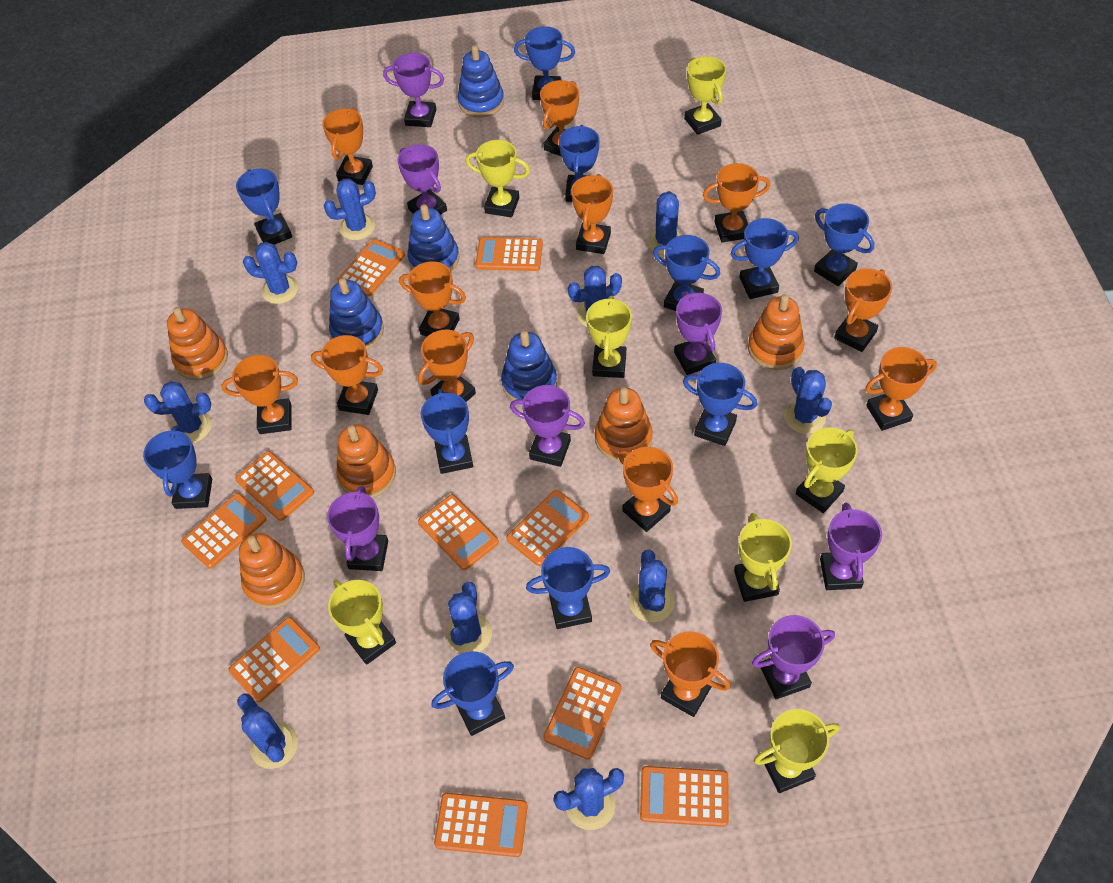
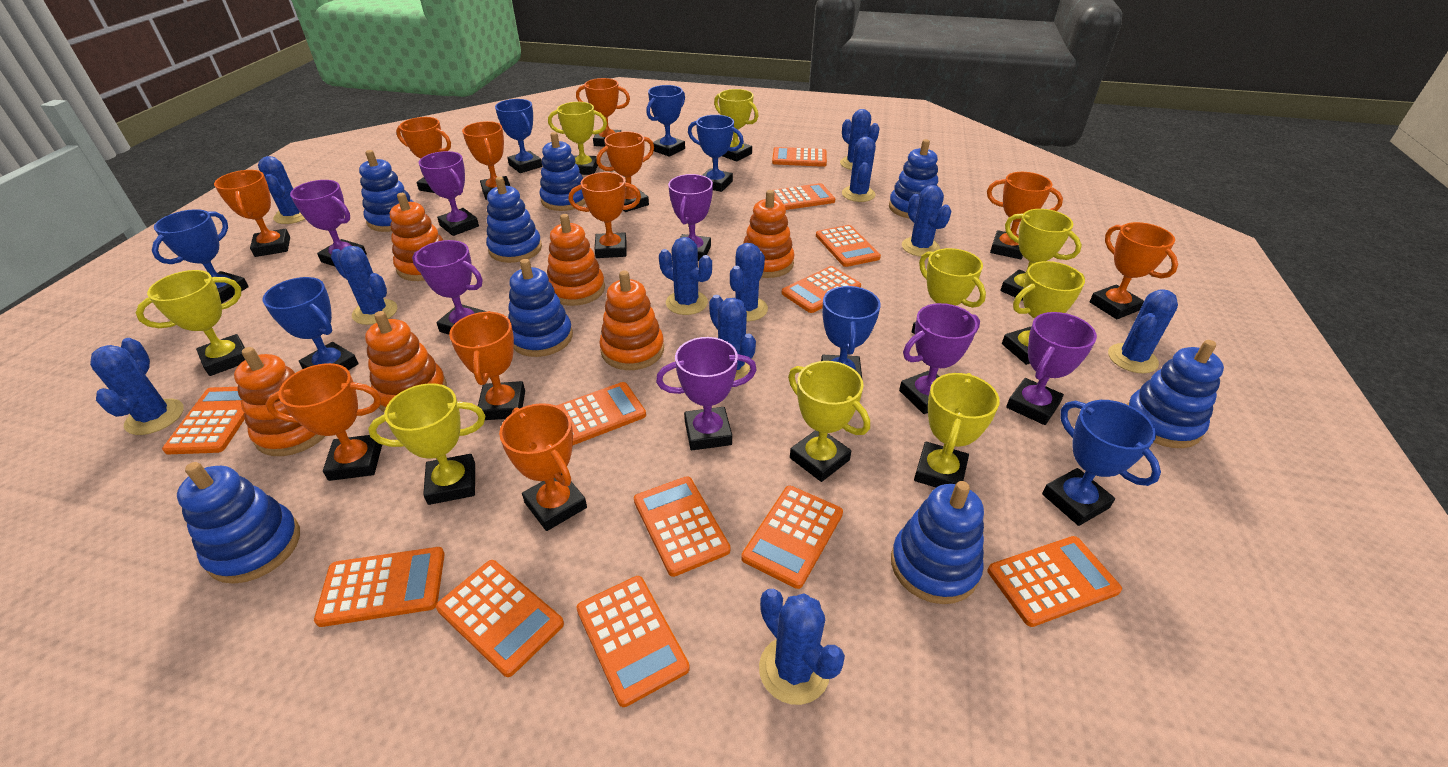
blue cactus: 10 -> 11
blue stacking toy: 4 -> 8
blue trophy: 11 -> 7
orange calculator: 10 -> 12
orange stacking toy: 5 -> 6
orange trophy: 12 -> 11
yellow trophy: 7 -> 9

